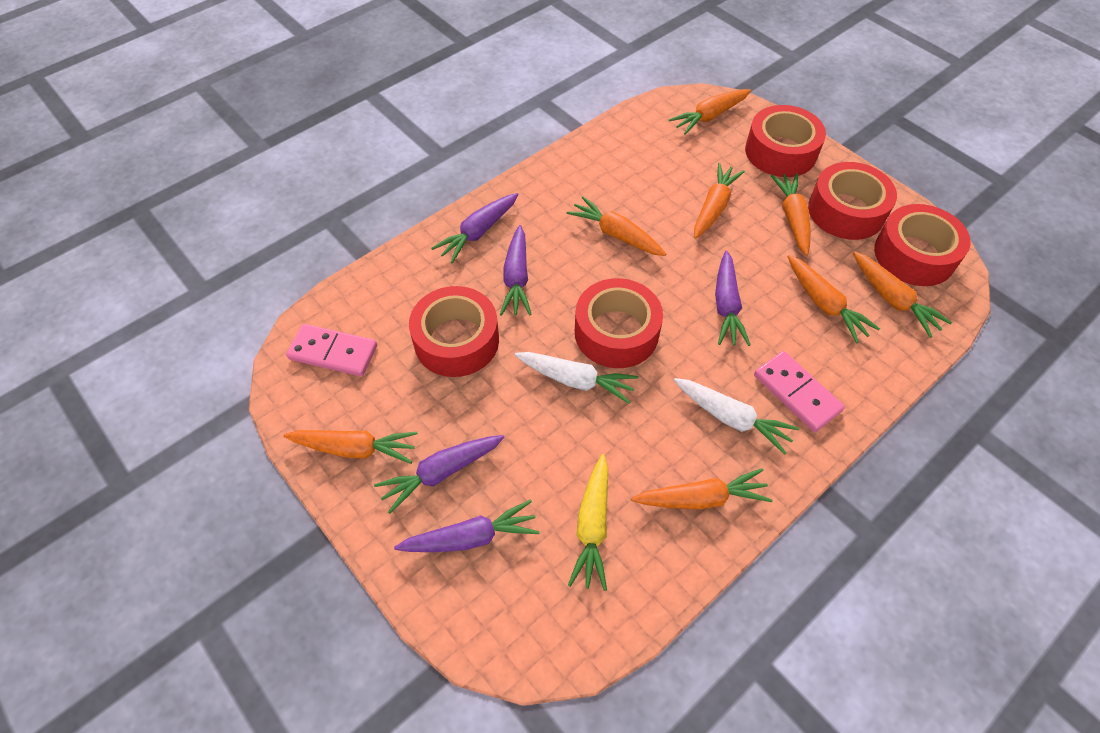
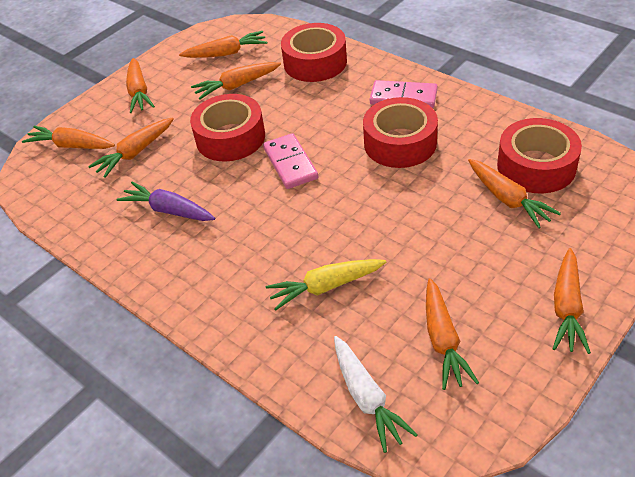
purple carrot: 5 -> 1
red tape: 5 -> 4
white carrot: 2 -> 1

